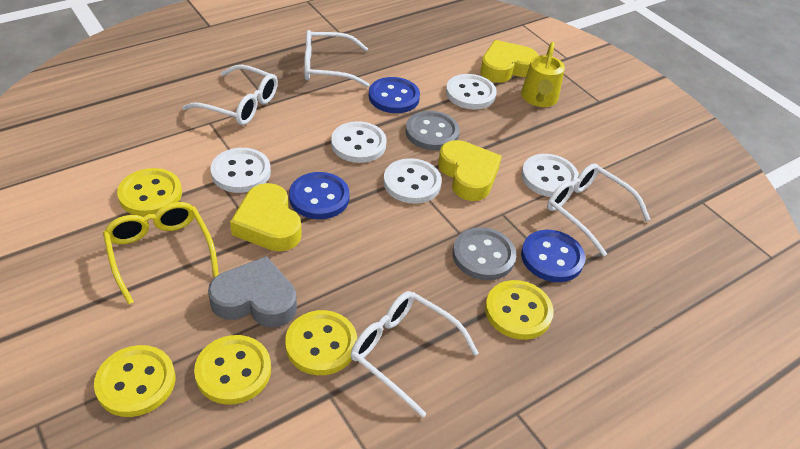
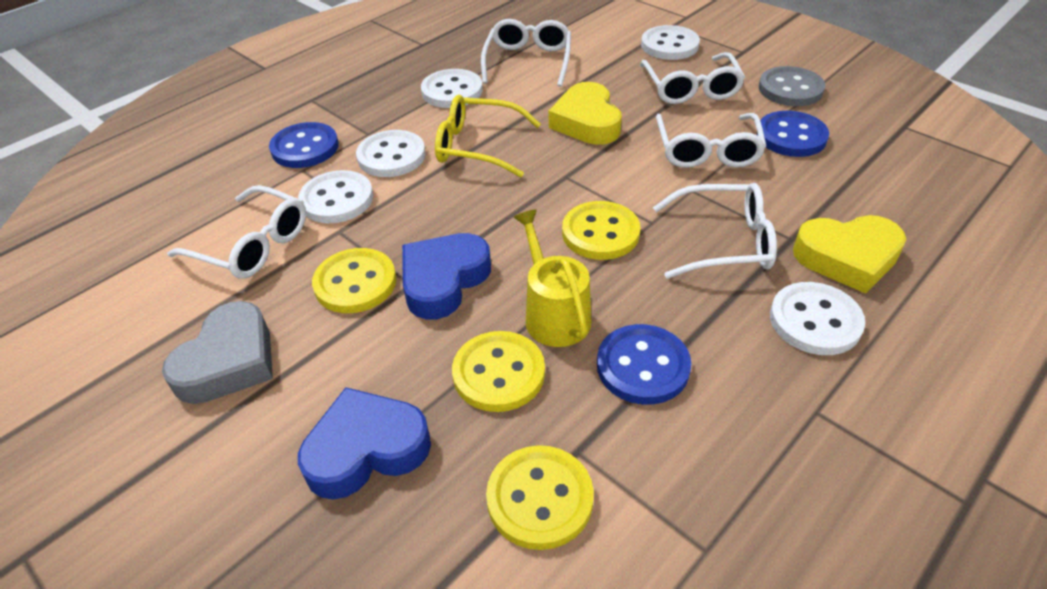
blue heart: 0 -> 2
grey button: 2 -> 1
white glasses: 4 -> 5
yellow button: 5 -> 4
yellow heart: 3 -> 2

